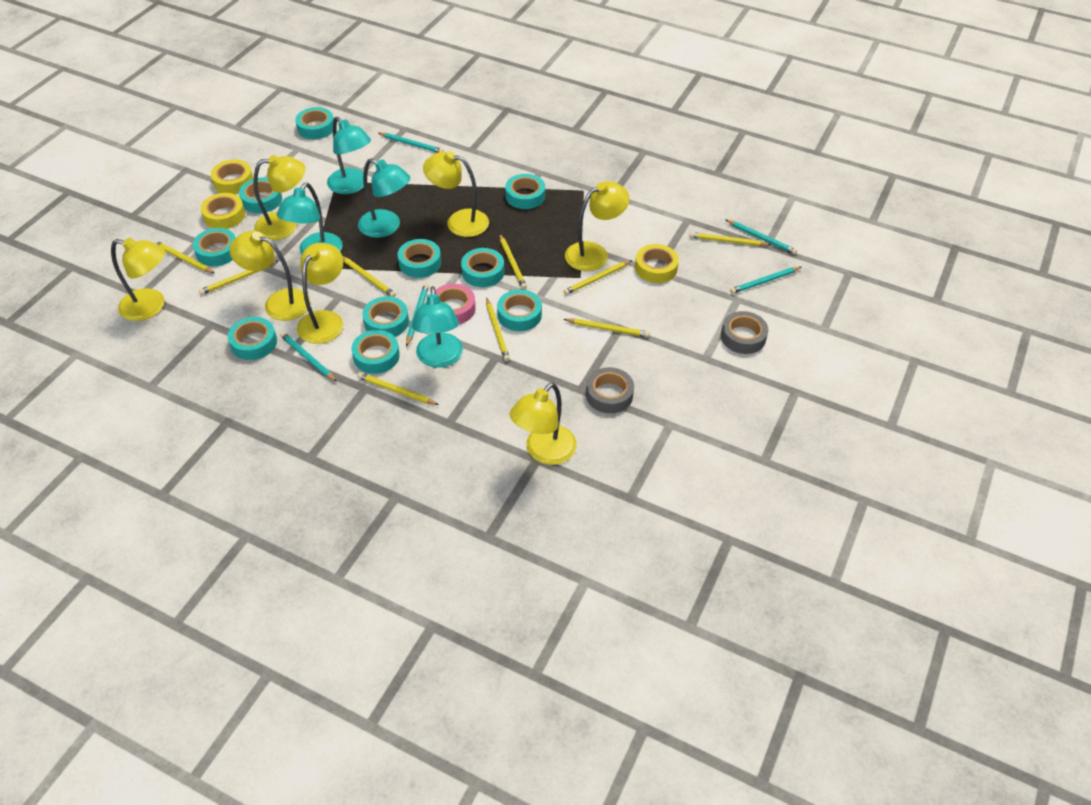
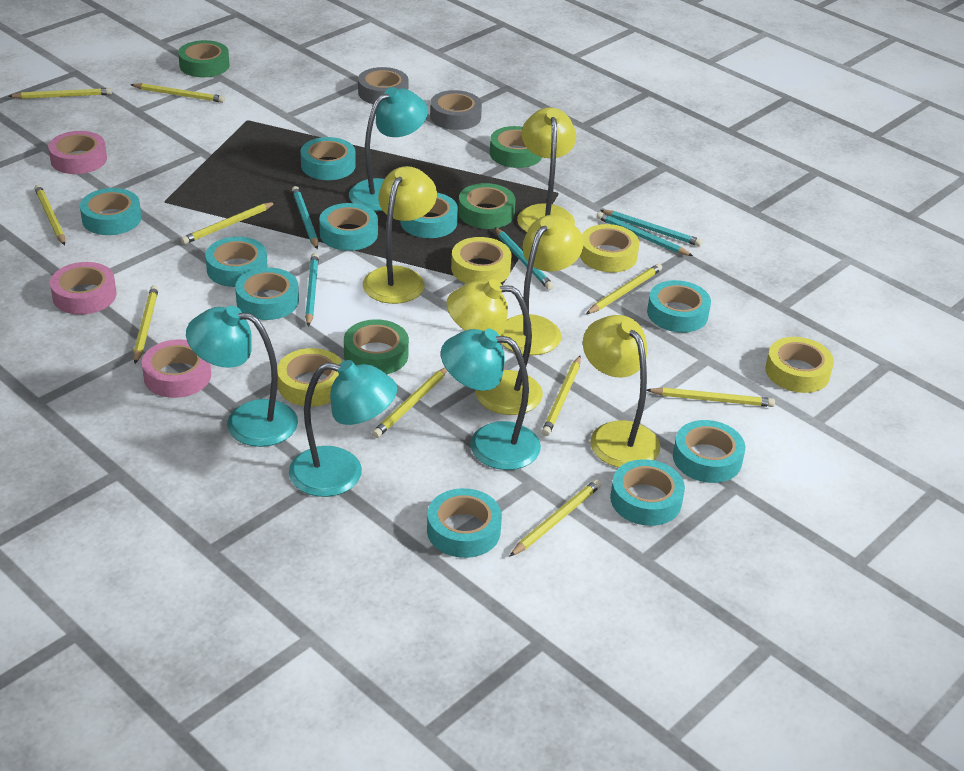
green tape: 0 -> 4
pink tape: 1 -> 3
yellow lamp: 7 -> 5
yellow pencil: 9 -> 10
yellow tape: 3 -> 4

